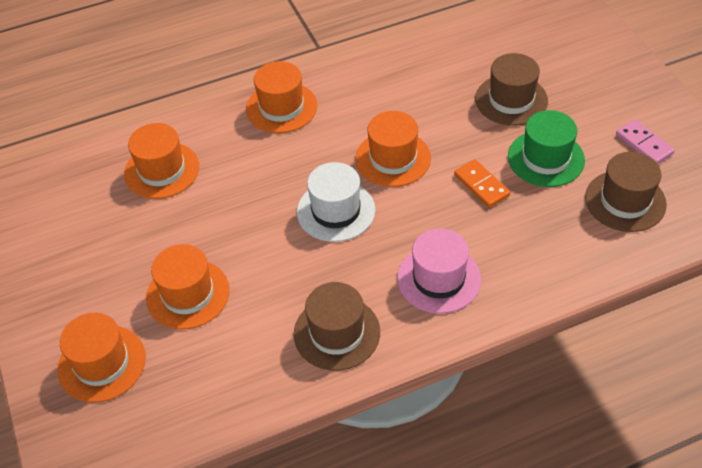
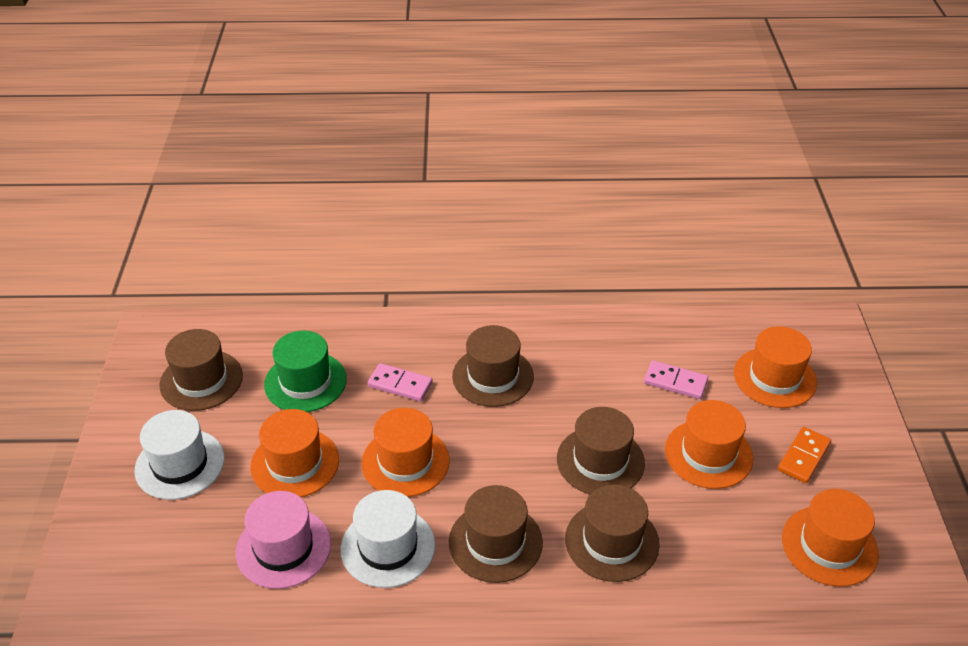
brown hat: 3 -> 5
pink domino: 1 -> 2
white hat: 1 -> 2

